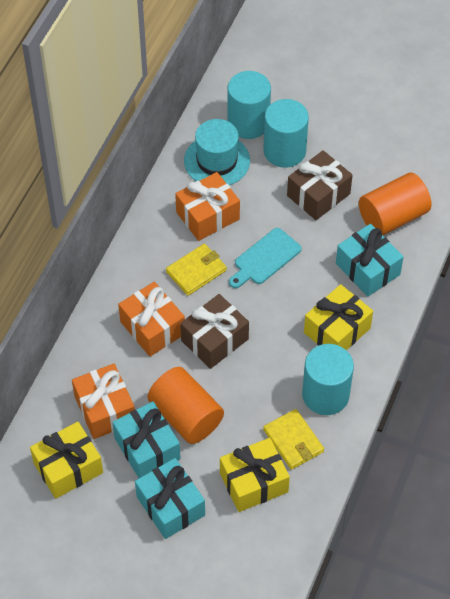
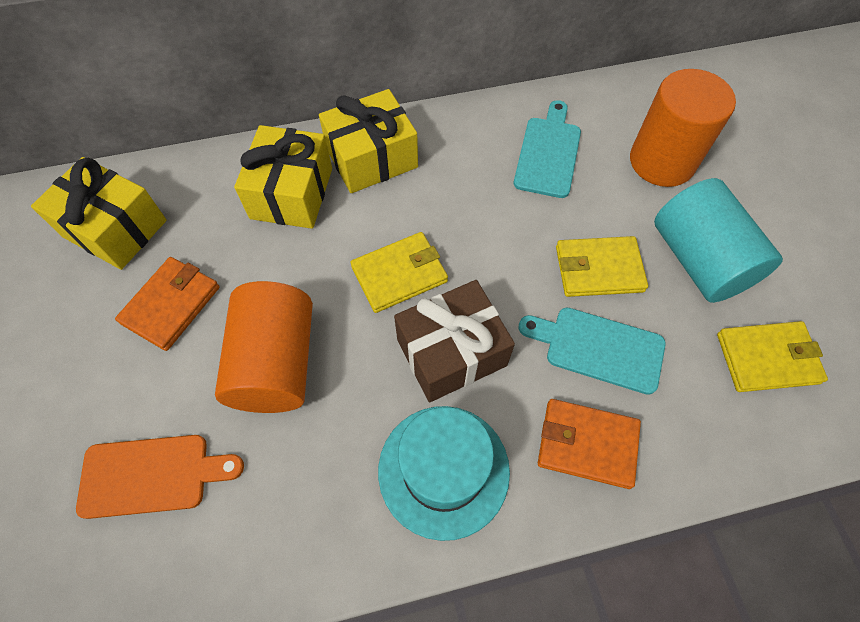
brown gift: 2 -> 1
orange cutting board: 0 -> 1
orange gift: 3 -> 0
orange wallet: 0 -> 2
turquoise cutting board: 1 -> 2
turquoise cylinder: 3 -> 1
turquoise gift: 3 -> 0
yellow wallet: 2 -> 3

